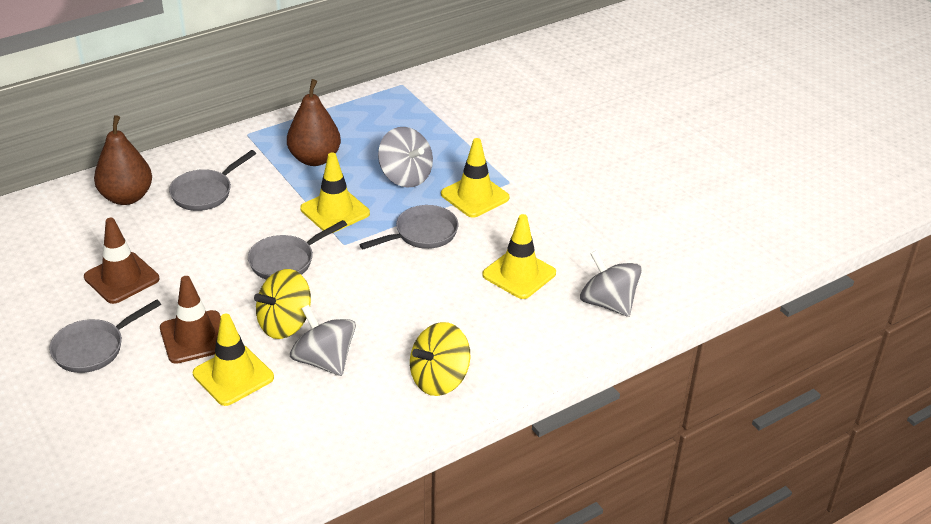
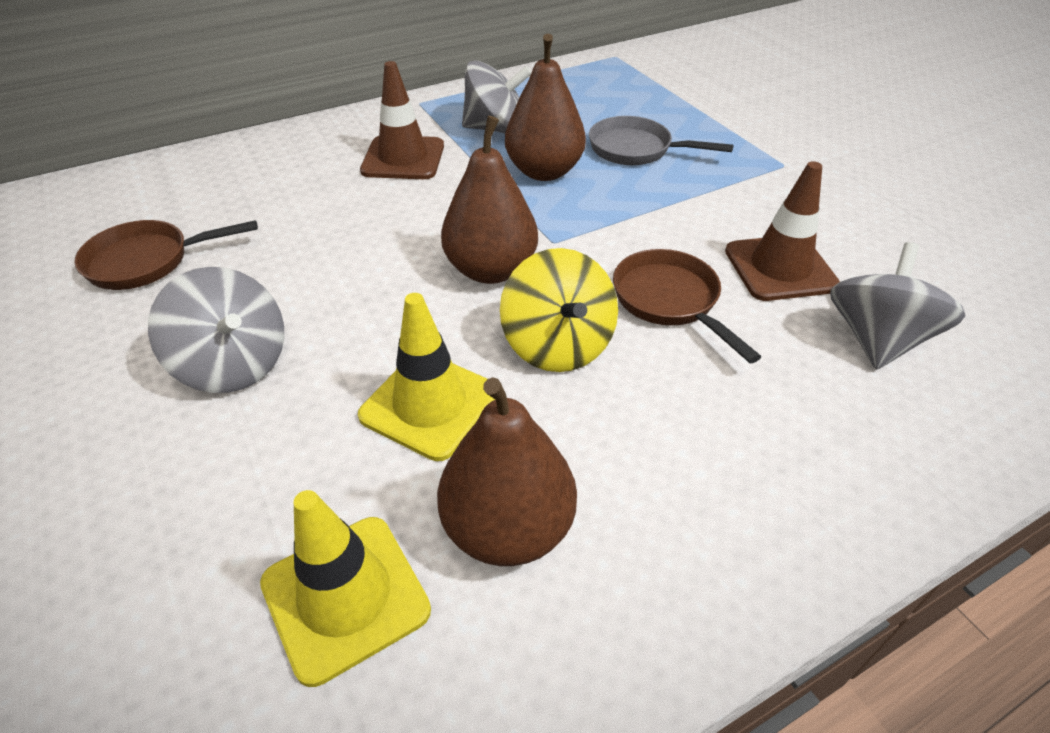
brown pan: 0 -> 2
brown pear: 2 -> 3
grey pan: 4 -> 1
yellow spinning top: 2 -> 1
yellow traffic cone: 4 -> 2

